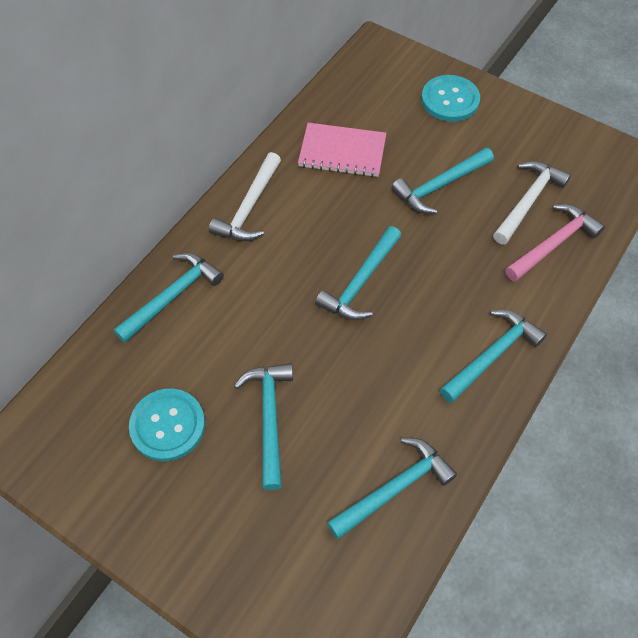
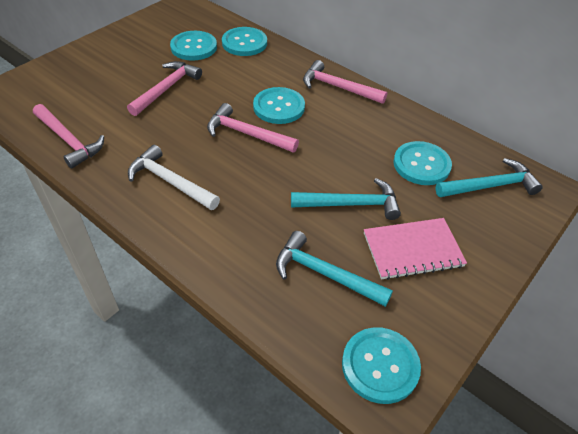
pink hammer: 1 -> 4
turquoise button: 2 -> 5
turquoise hammer: 6 -> 3
white hammer: 2 -> 1

